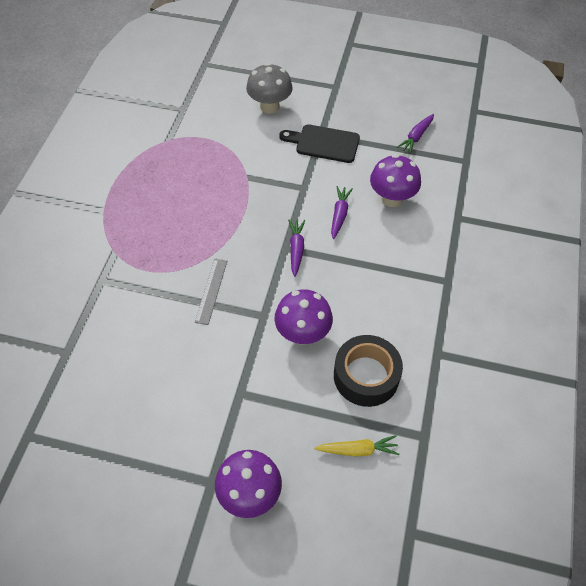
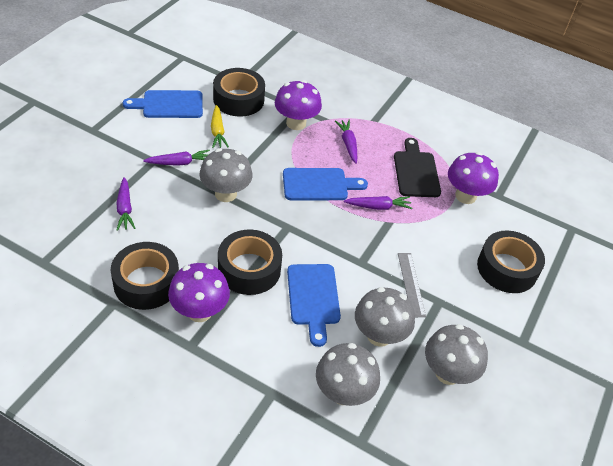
black tape: 1 -> 4
blue cutting board: 0 -> 3
grey mushroom: 1 -> 4
purple carrot: 3 -> 4

